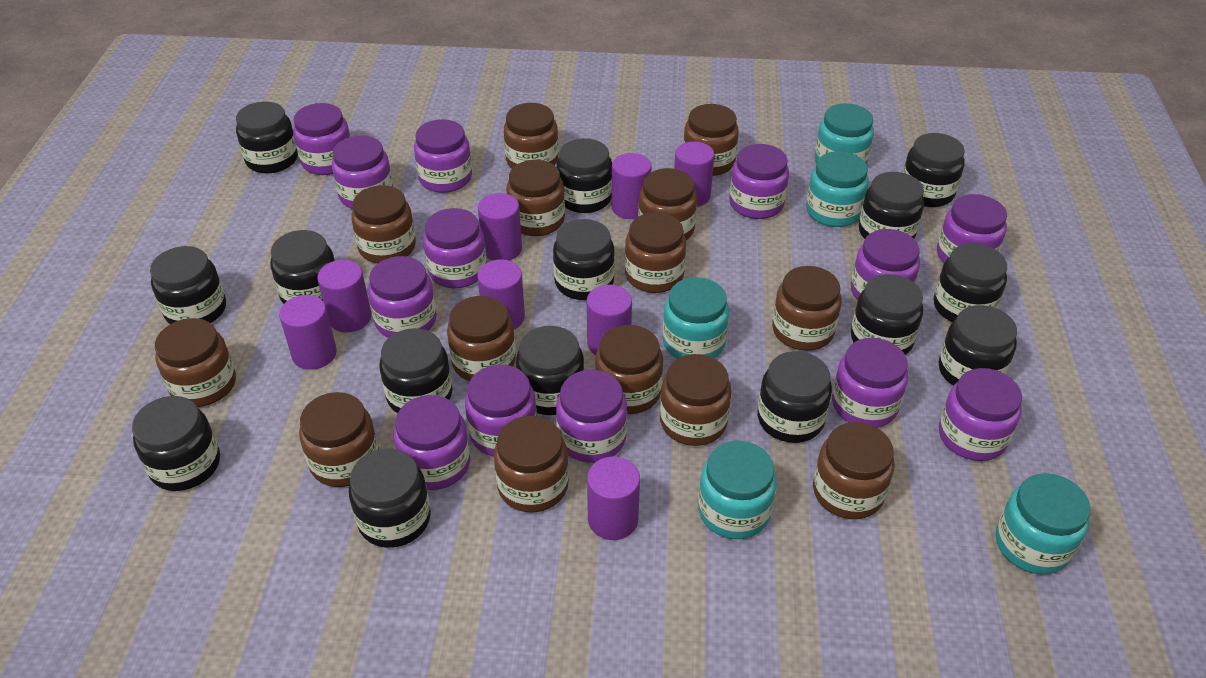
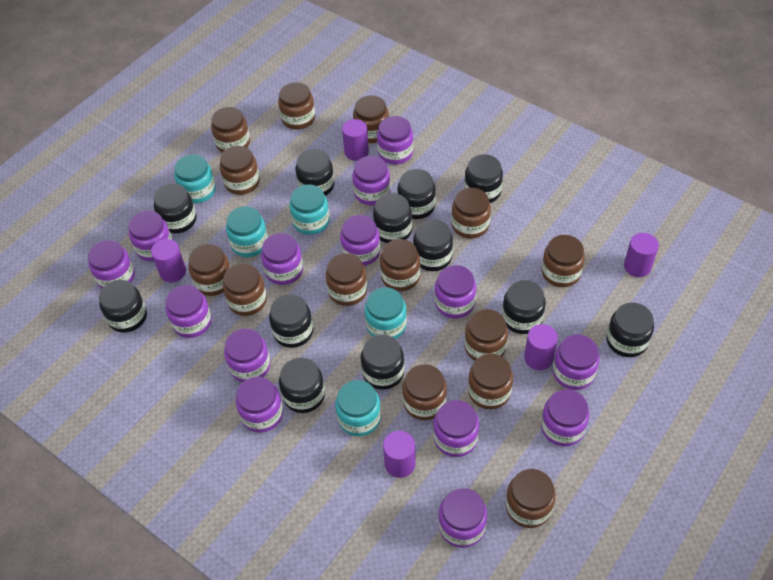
black jar: 15 -> 12
purple cylinder: 8 -> 5
purple jar: 13 -> 14

